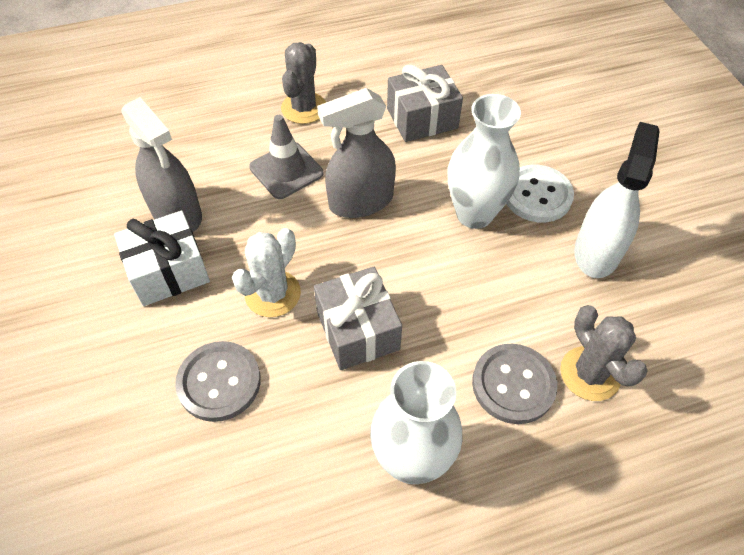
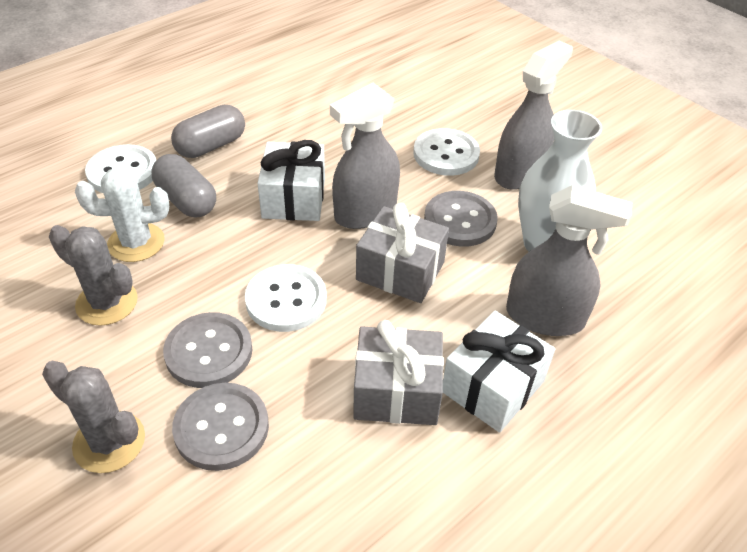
grey button: 2 -> 3
grey capsule: 0 -> 2
grey spray bottle: 2 -> 3
grey traffic cone: 1 -> 0
white button: 1 -> 3
white gift: 1 -> 2
white spray bottle: 1 -> 0
white vase: 2 -> 1

